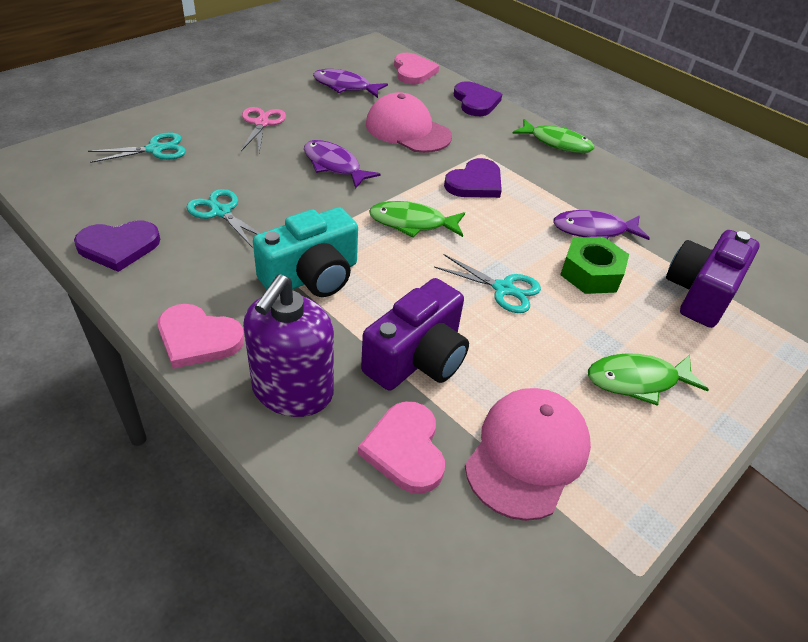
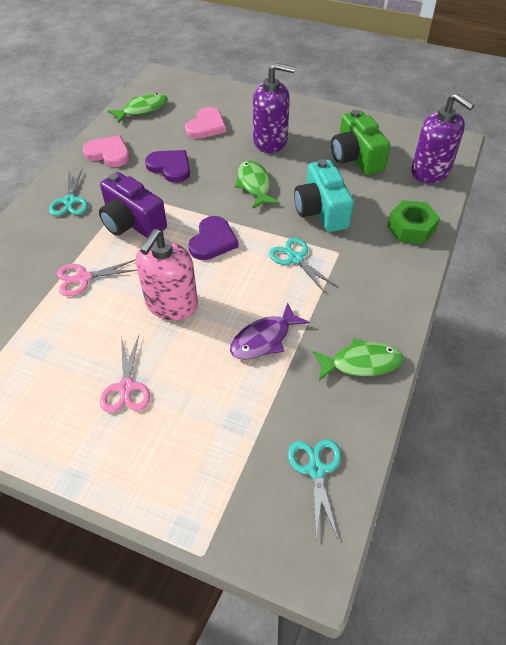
green camera: 0 -> 1
pink cap: 2 -> 0
pink heart: 3 -> 2
pink scissors: 1 -> 2
pink soap dispenser: 0 -> 1
purple camera: 2 -> 1
purple fish: 3 -> 1
purple heart: 3 -> 2
purple soap dispenser: 1 -> 2

